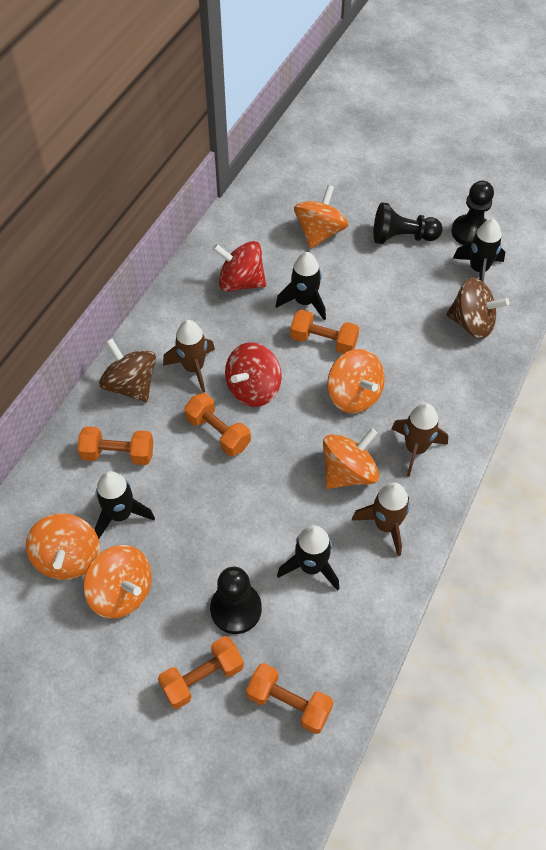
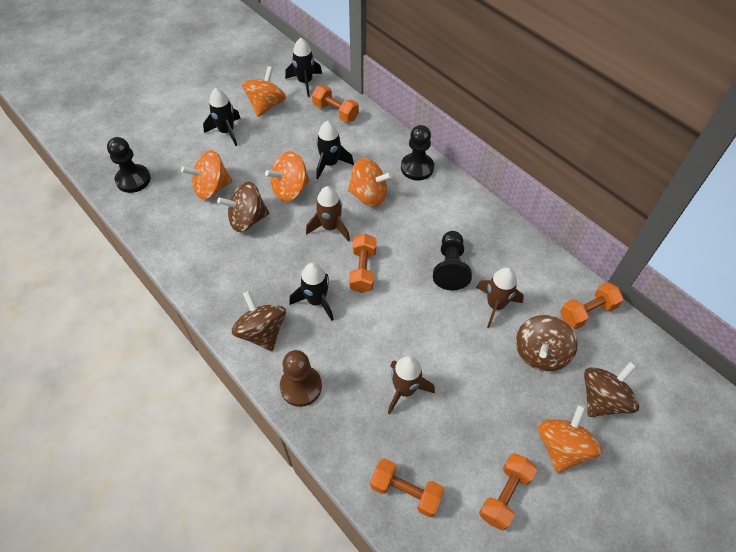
brown pawn: 0 -> 1
brown spinning top: 2 -> 4
red spinning top: 2 -> 0

